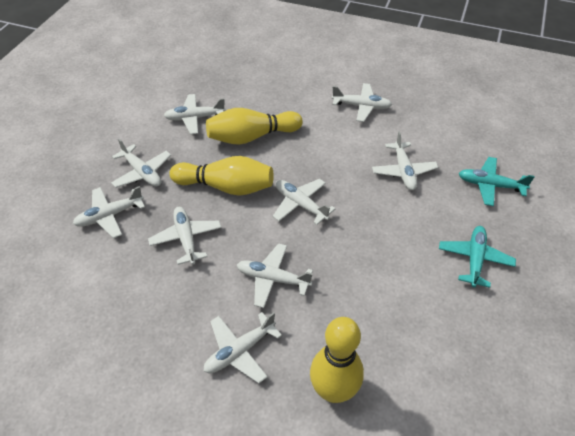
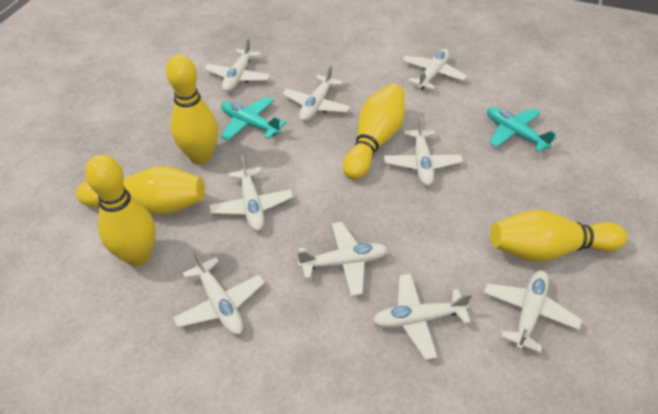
yellow bowling pin: 3 -> 5

